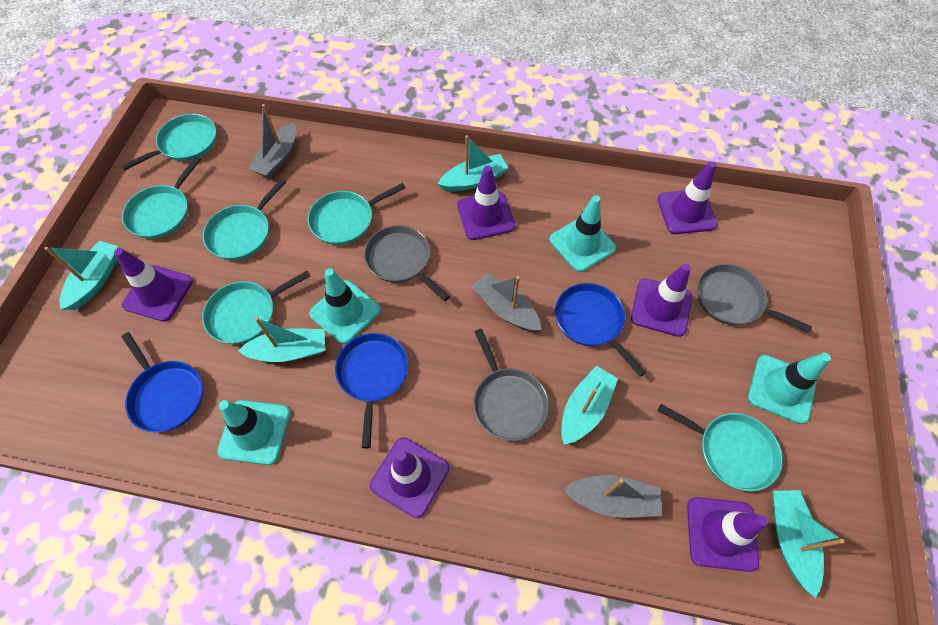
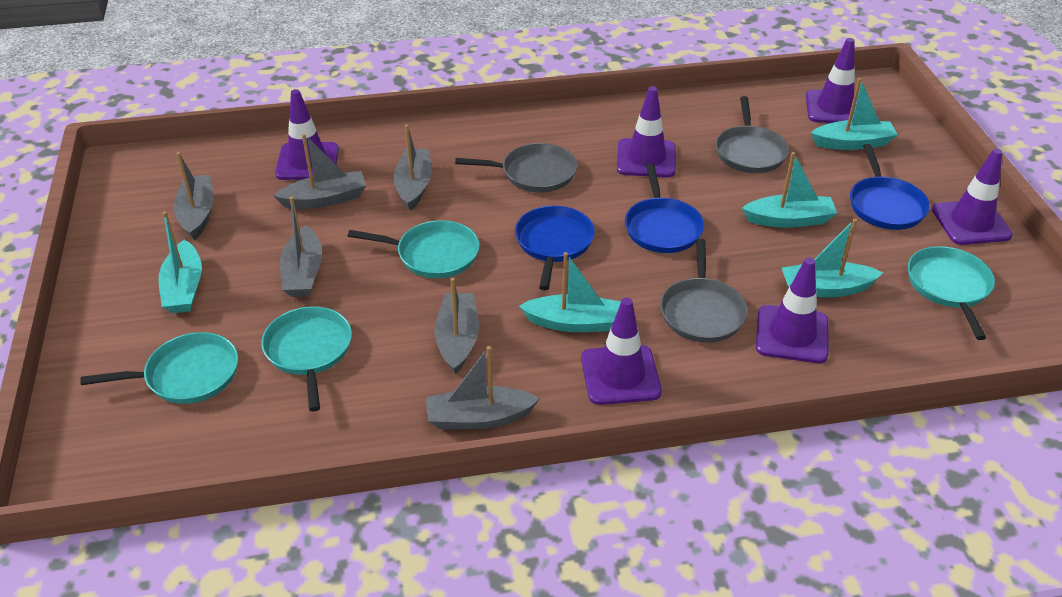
grey boat: 3 -> 6
turquoise pan: 6 -> 4
turquoise traffic cone: 4 -> 0

